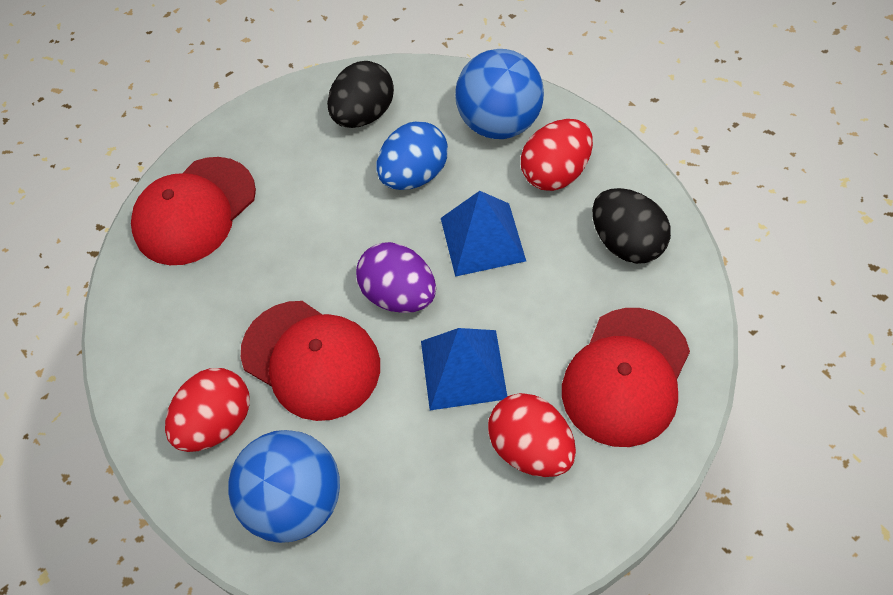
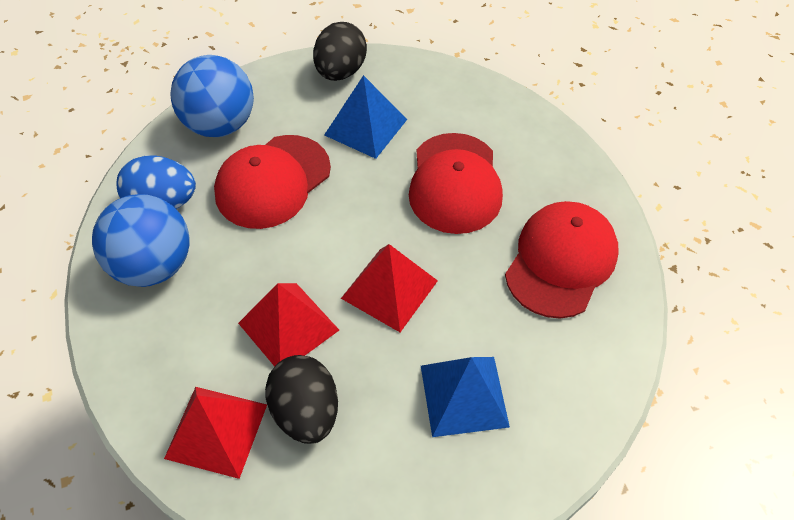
purple egg: 1 -> 0
red egg: 3 -> 0
red pyramid: 0 -> 3

